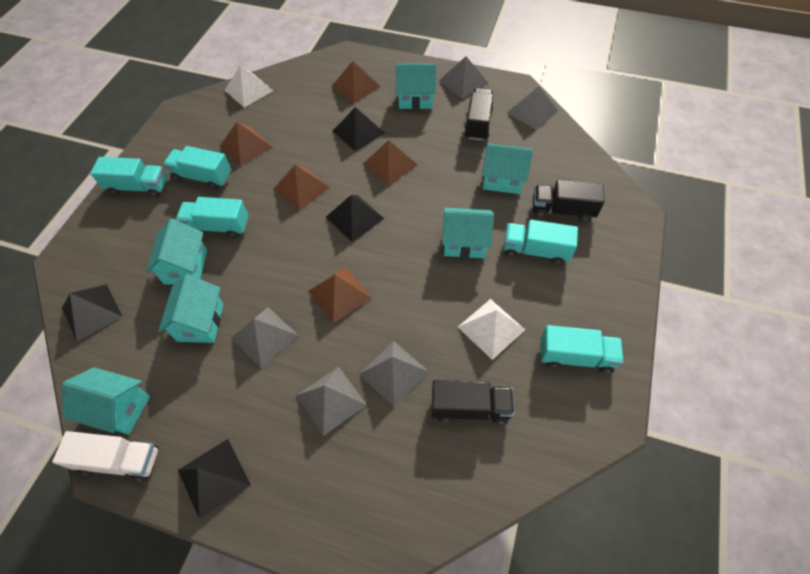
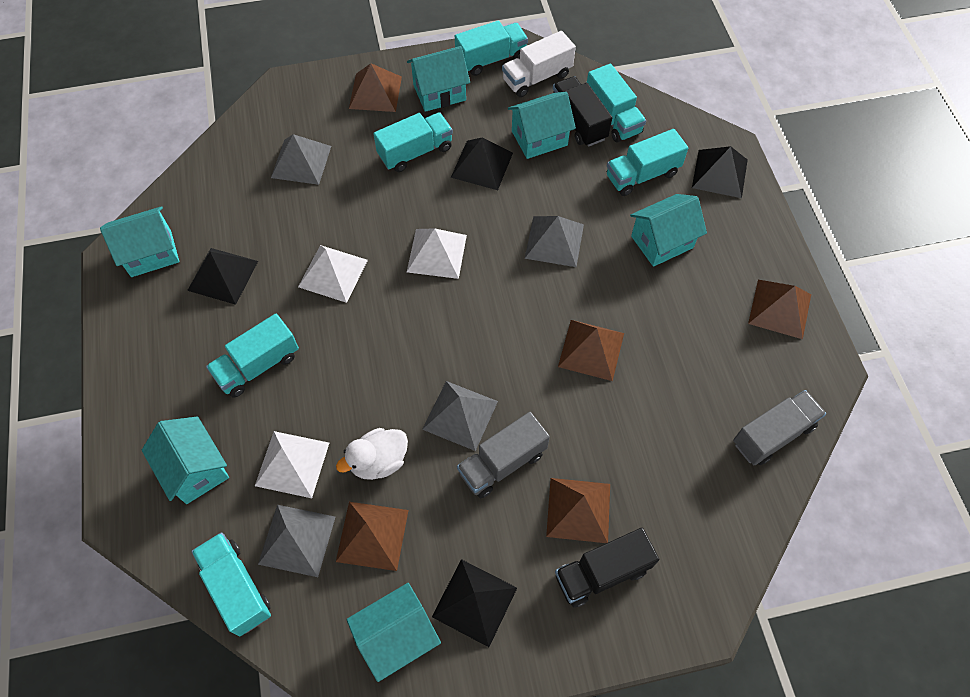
black truck: 3 -> 2
grey pyramid: 5 -> 4
grey truck: 0 -> 2
turquoise truck: 5 -> 6
white duck: 0 -> 1
white pyramid: 2 -> 3

